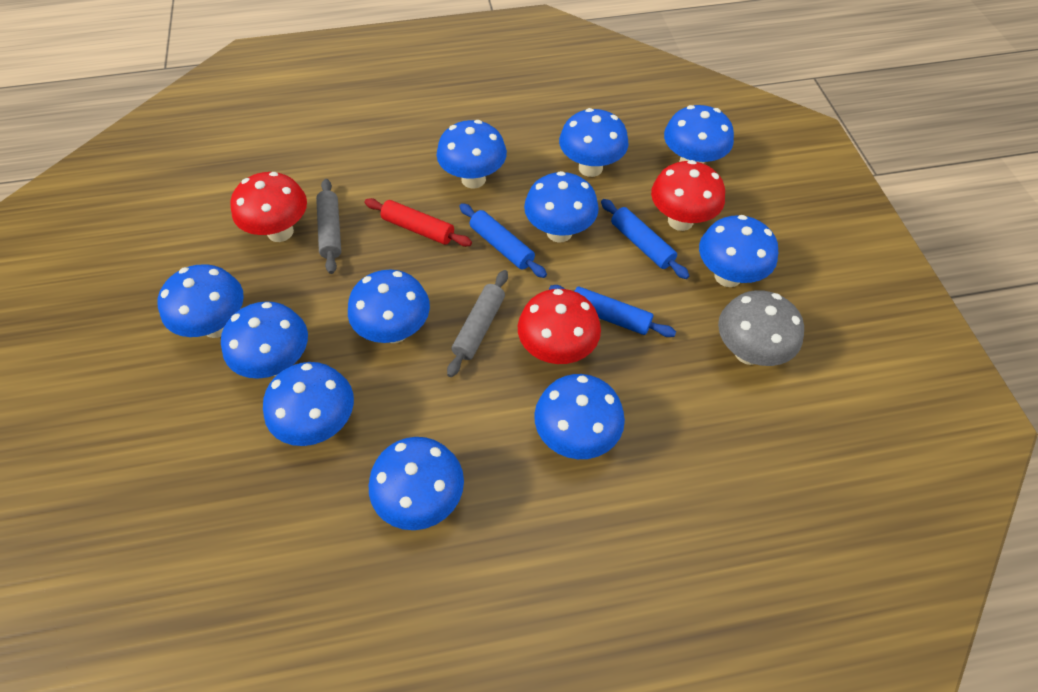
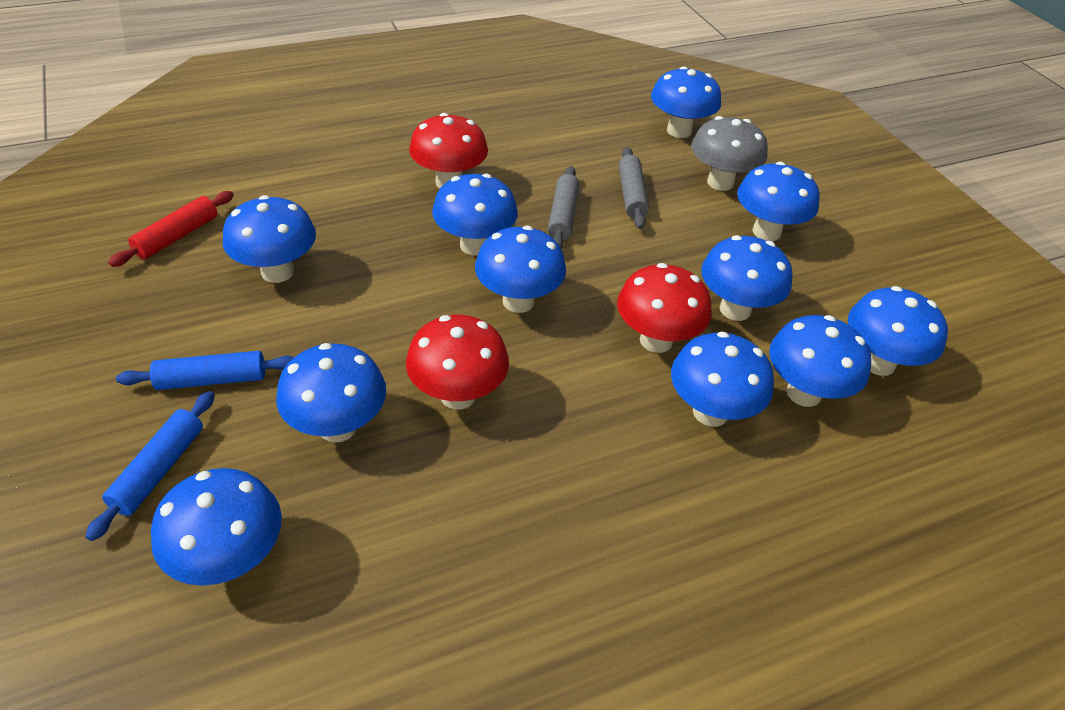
blue rolling pin: 3 -> 2

